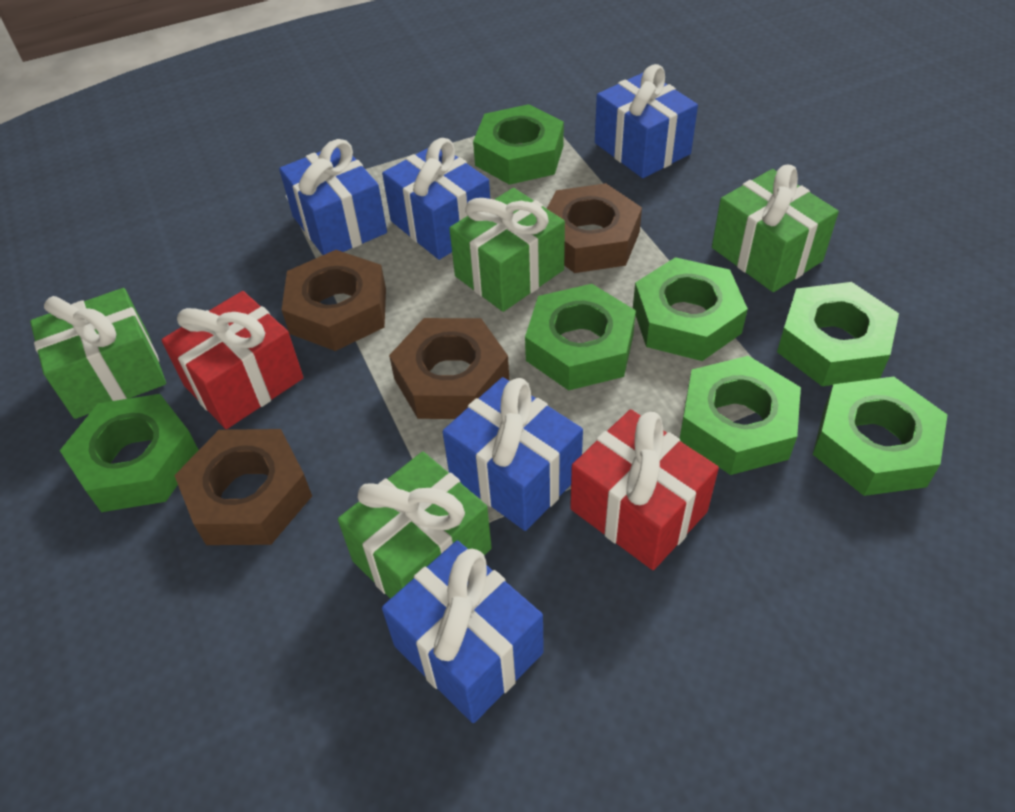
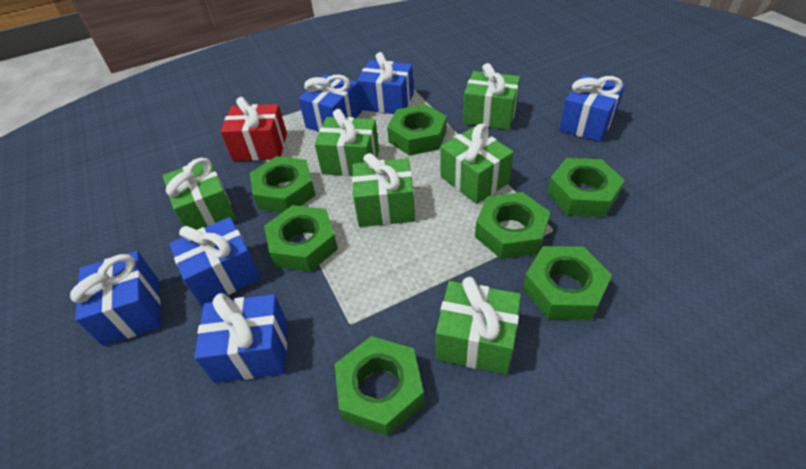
blue gift: 5 -> 6
brown nut: 4 -> 0
green gift: 4 -> 6
red gift: 2 -> 1

